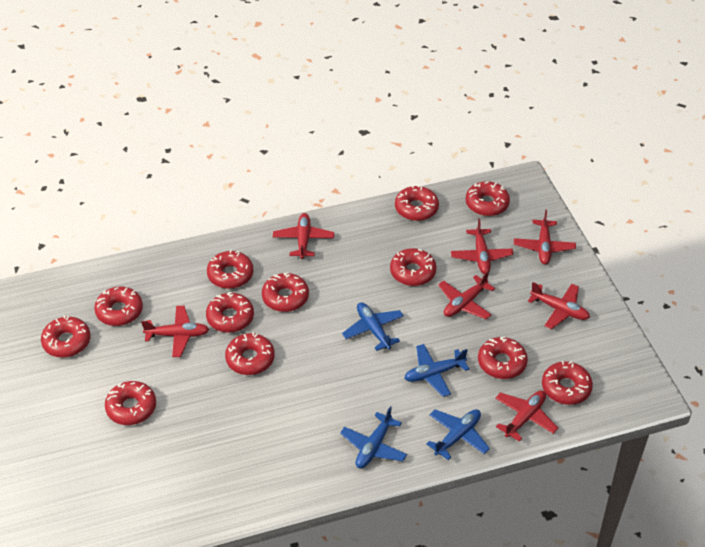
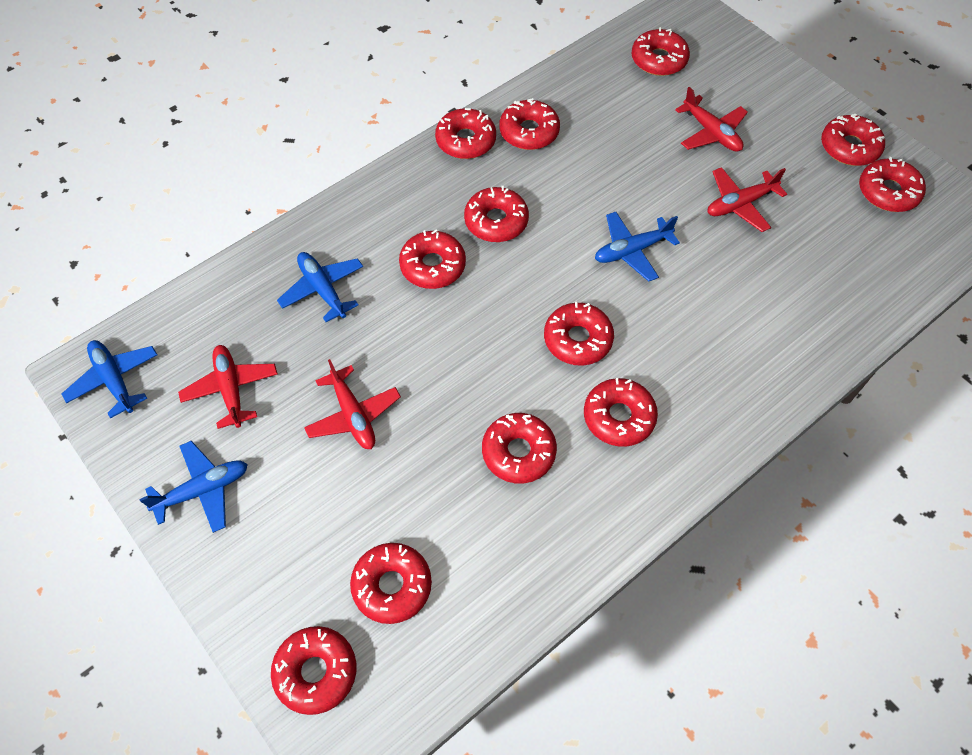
red plane: 7 -> 4

